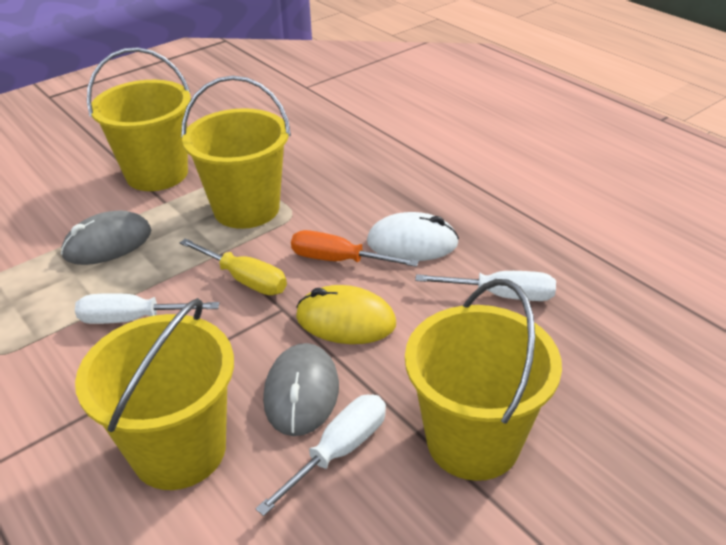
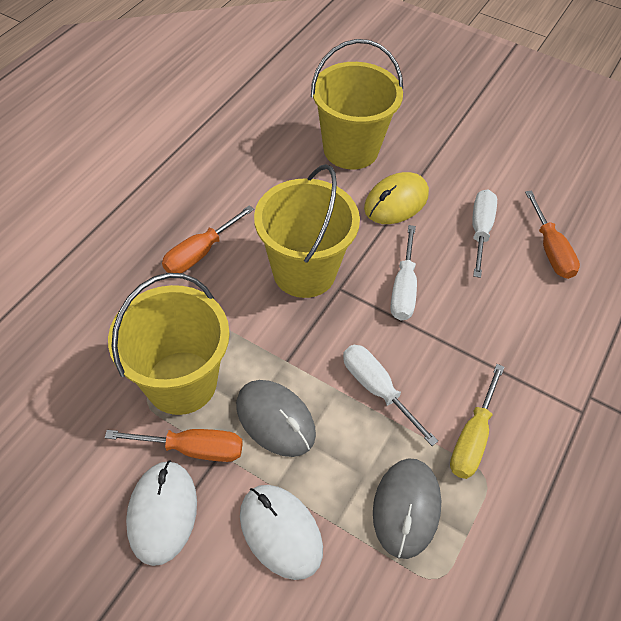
orange screwdriver: 1 -> 3
white mouse: 1 -> 2
yellow bucket: 4 -> 3

